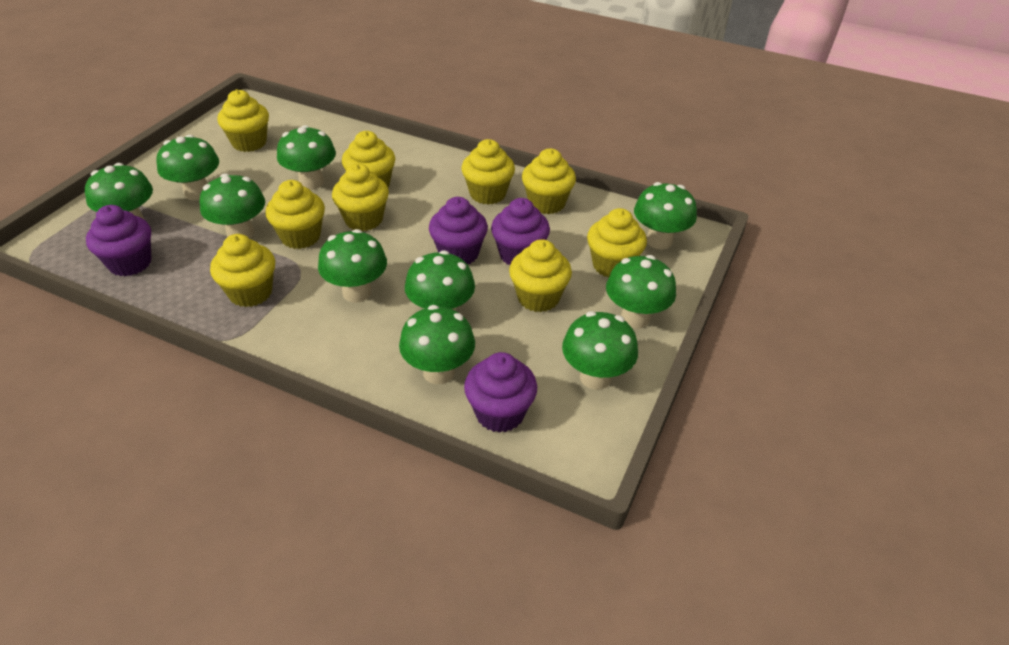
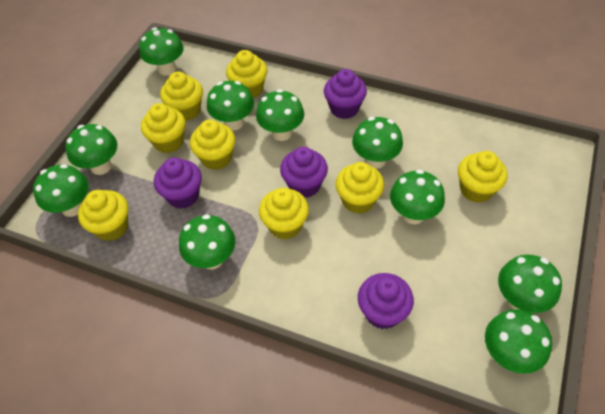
yellow cupcake: 9 -> 8

